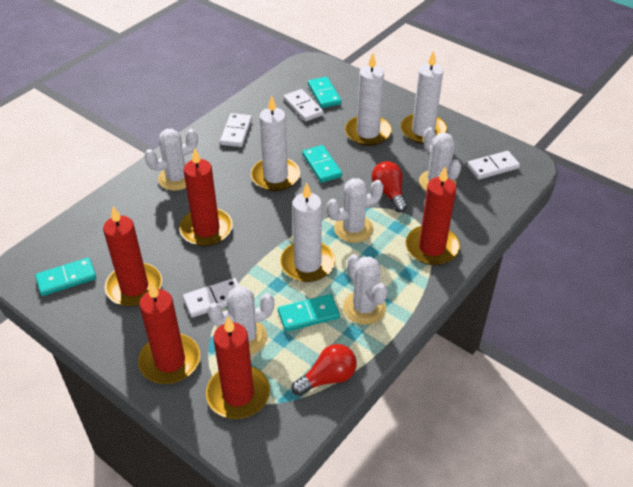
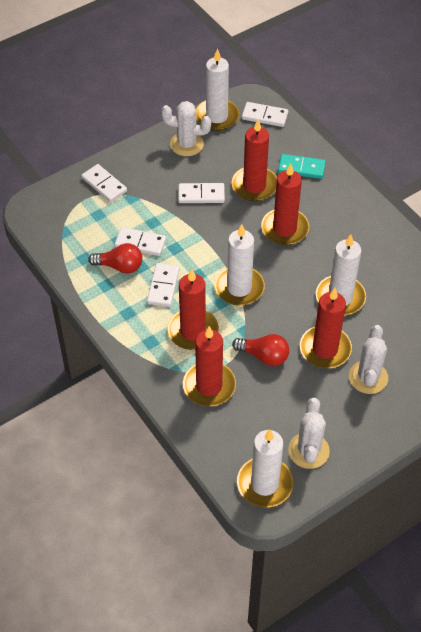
turquoise domino: 4 -> 1
white cactus: 5 -> 3
white domino: 4 -> 5

